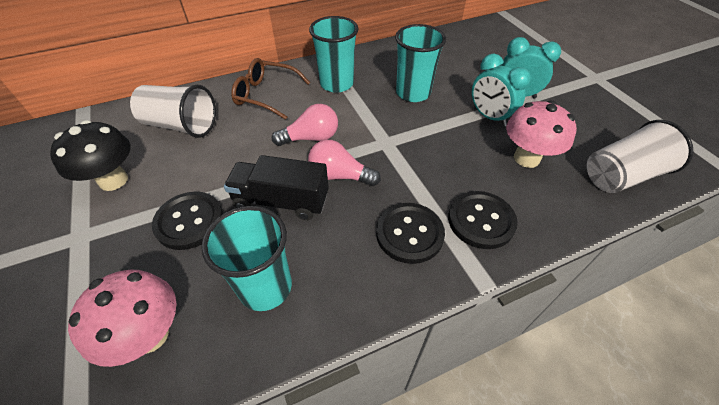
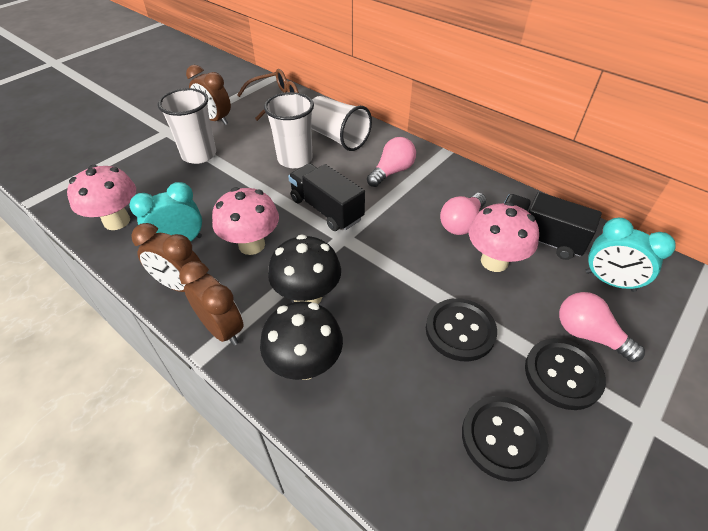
black mushroom: 1 -> 2
black truck: 1 -> 2
brown clock: 0 -> 3
pink light bulb: 2 -> 3
pink mushroom: 2 -> 3
turquoise cup: 3 -> 0
white cup: 2 -> 3

